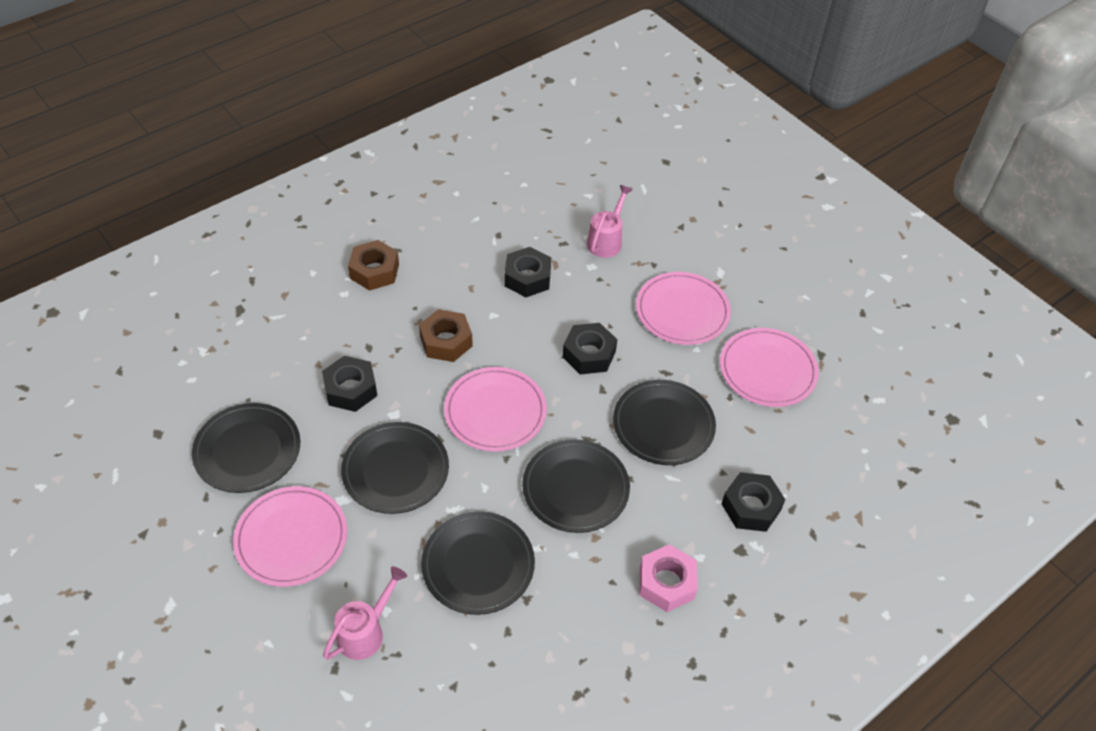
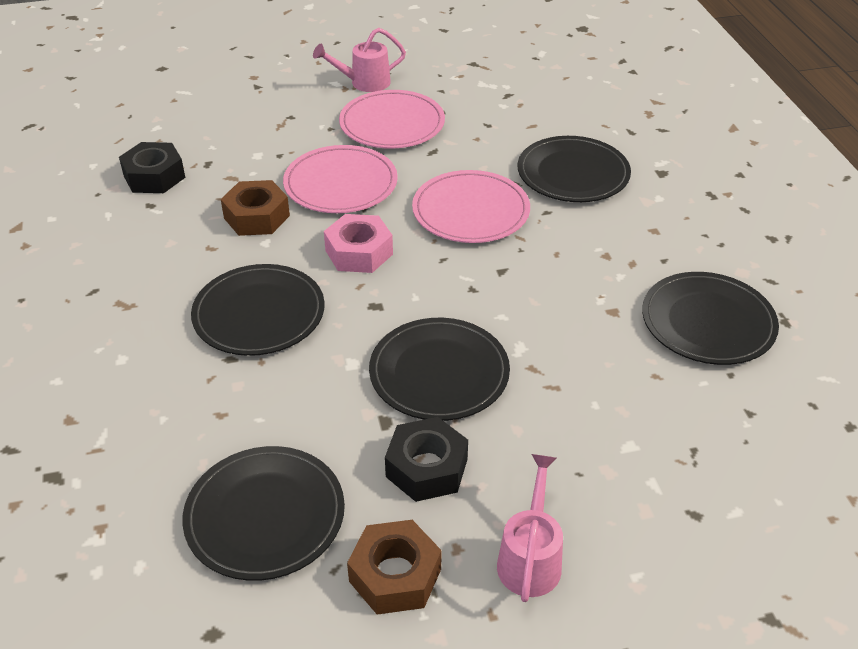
black nut: 4 -> 2
pink plate: 4 -> 3

